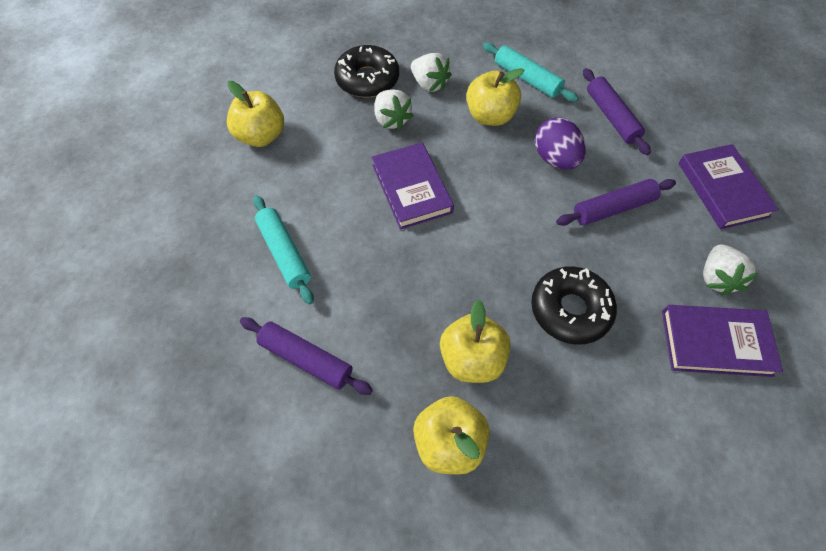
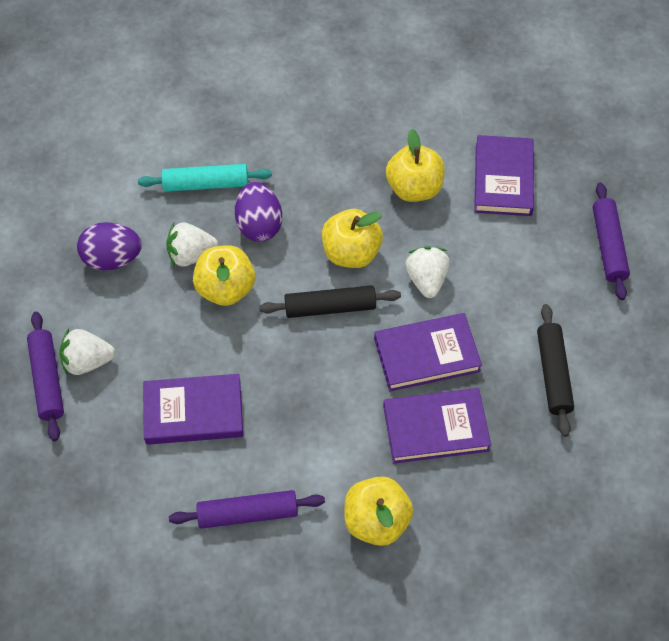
black donut: 2 -> 0
black rolling pin: 0 -> 2
purple book: 3 -> 4
purple egg: 1 -> 2
turquoise rolling pin: 2 -> 1

